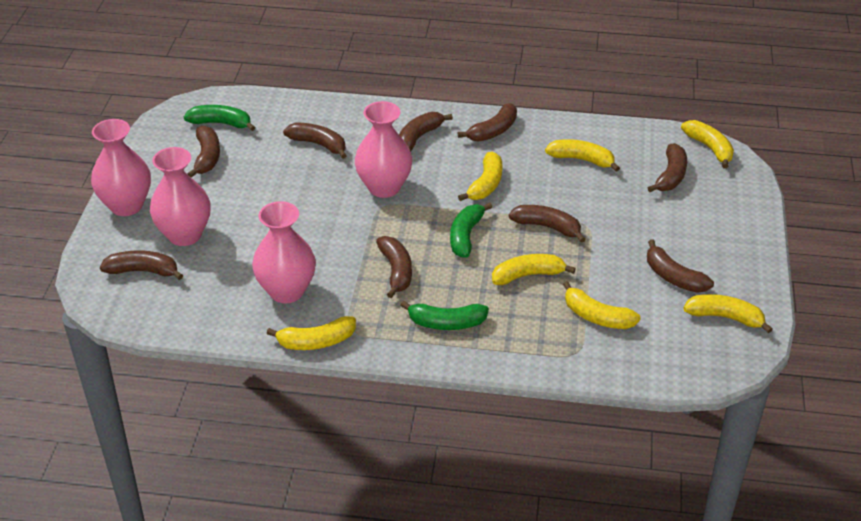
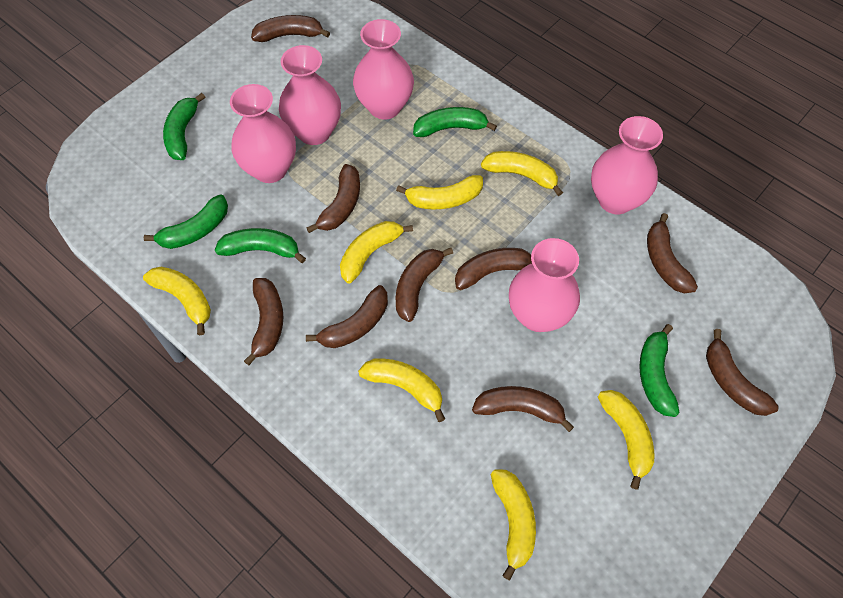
green banana: 3 -> 5
pink vase: 4 -> 5

